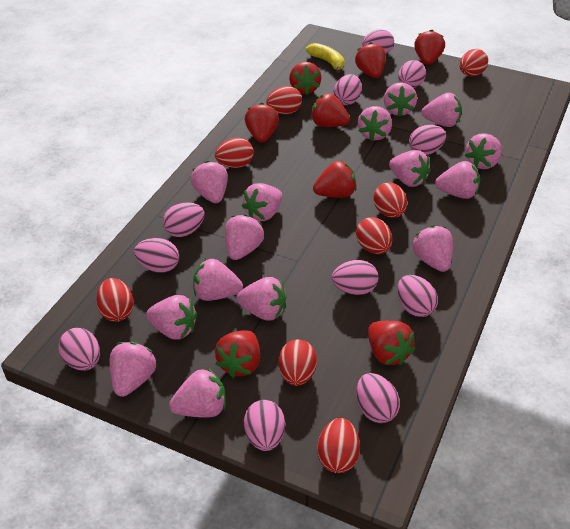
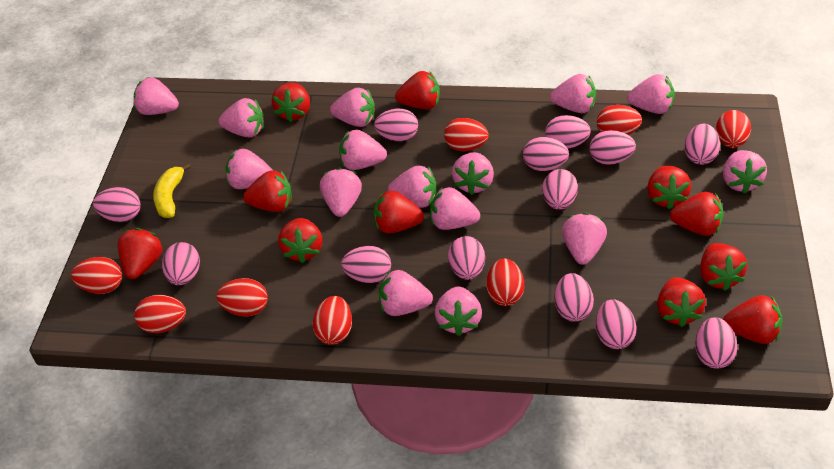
pink egg: 11 -> 13
red strawberry: 8 -> 11

